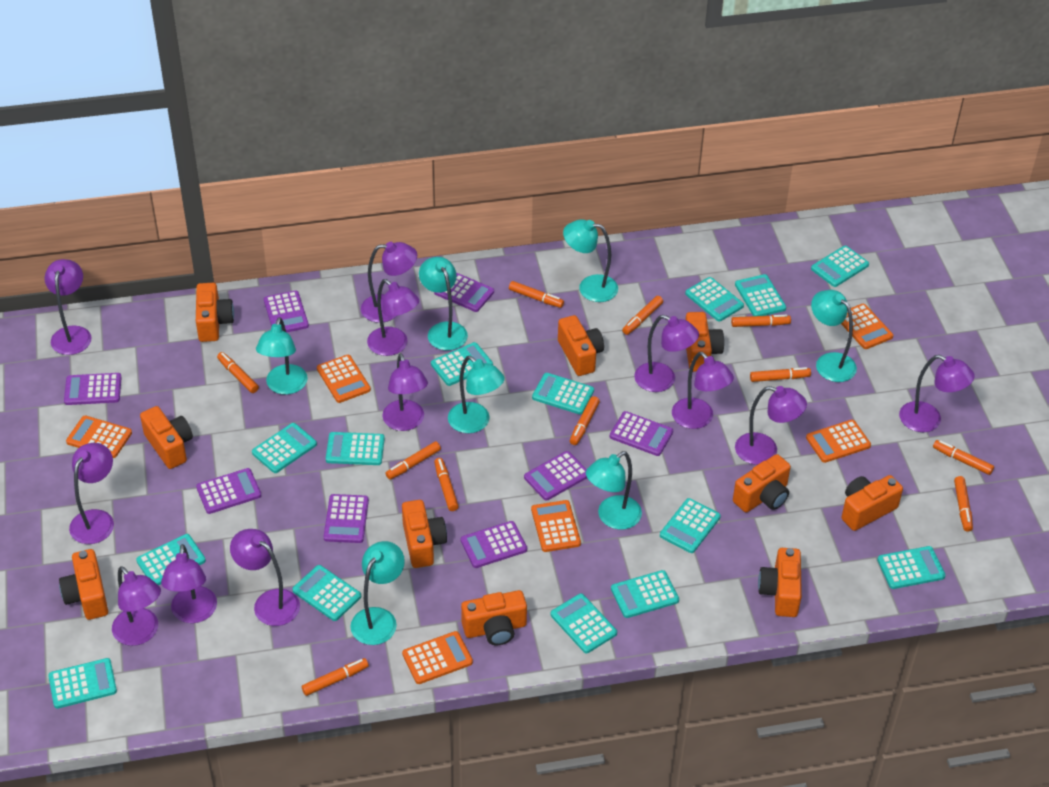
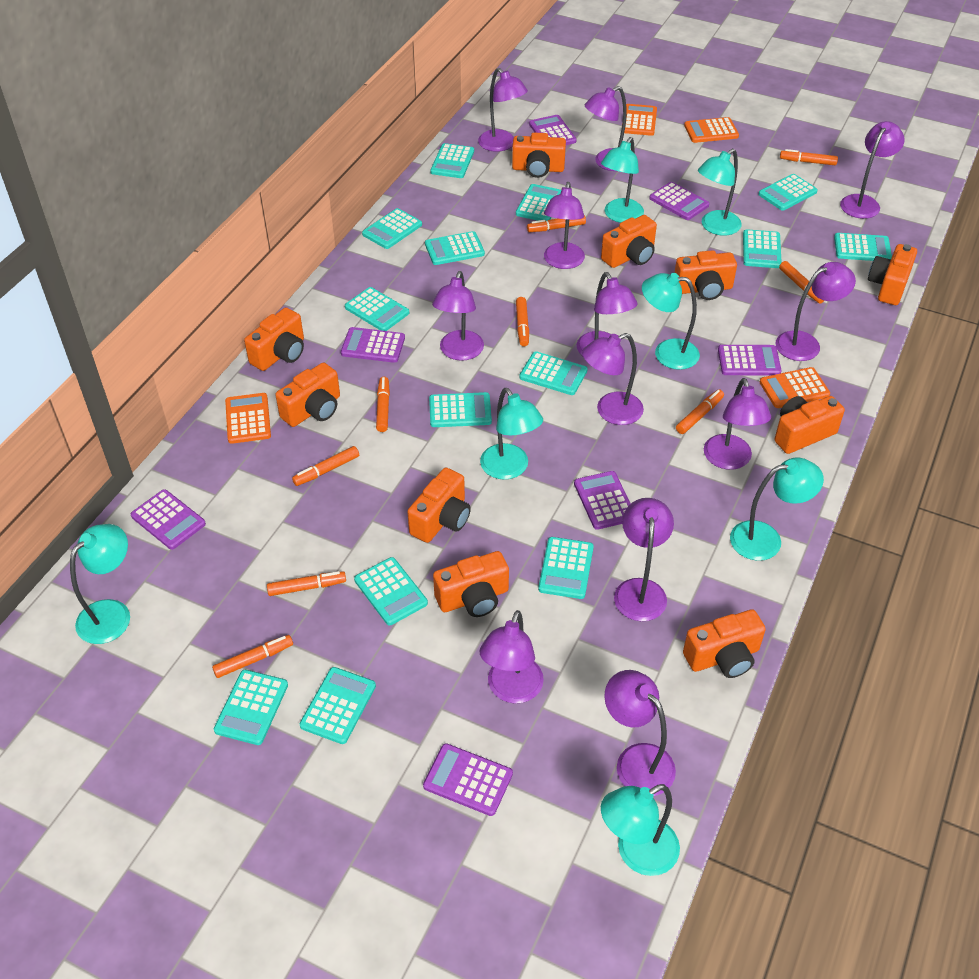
orange calculator: 6 -> 4
orange marker: 11 -> 9
purple calculator: 8 -> 7

